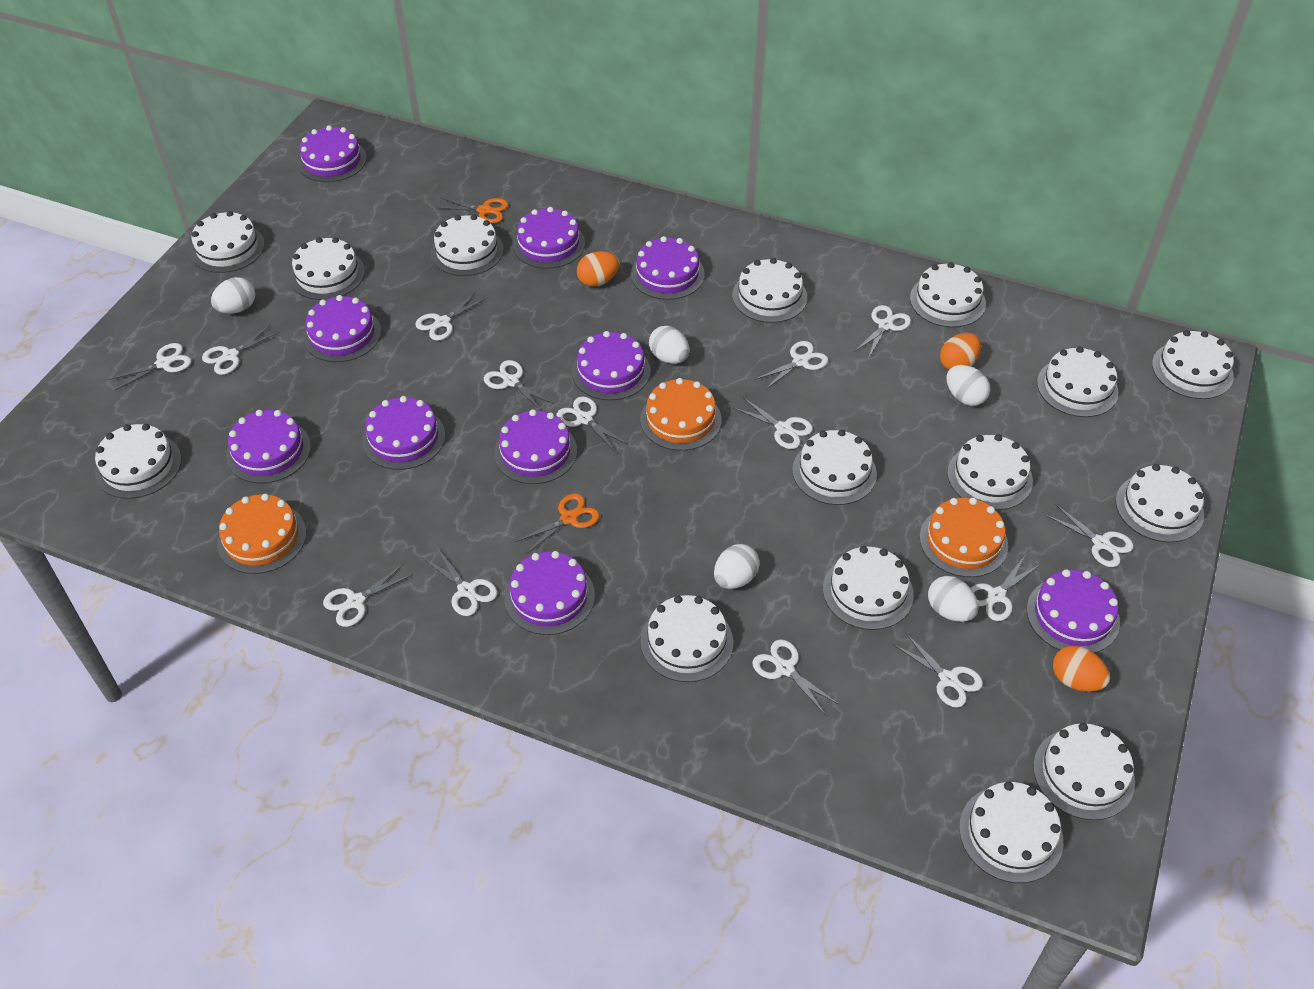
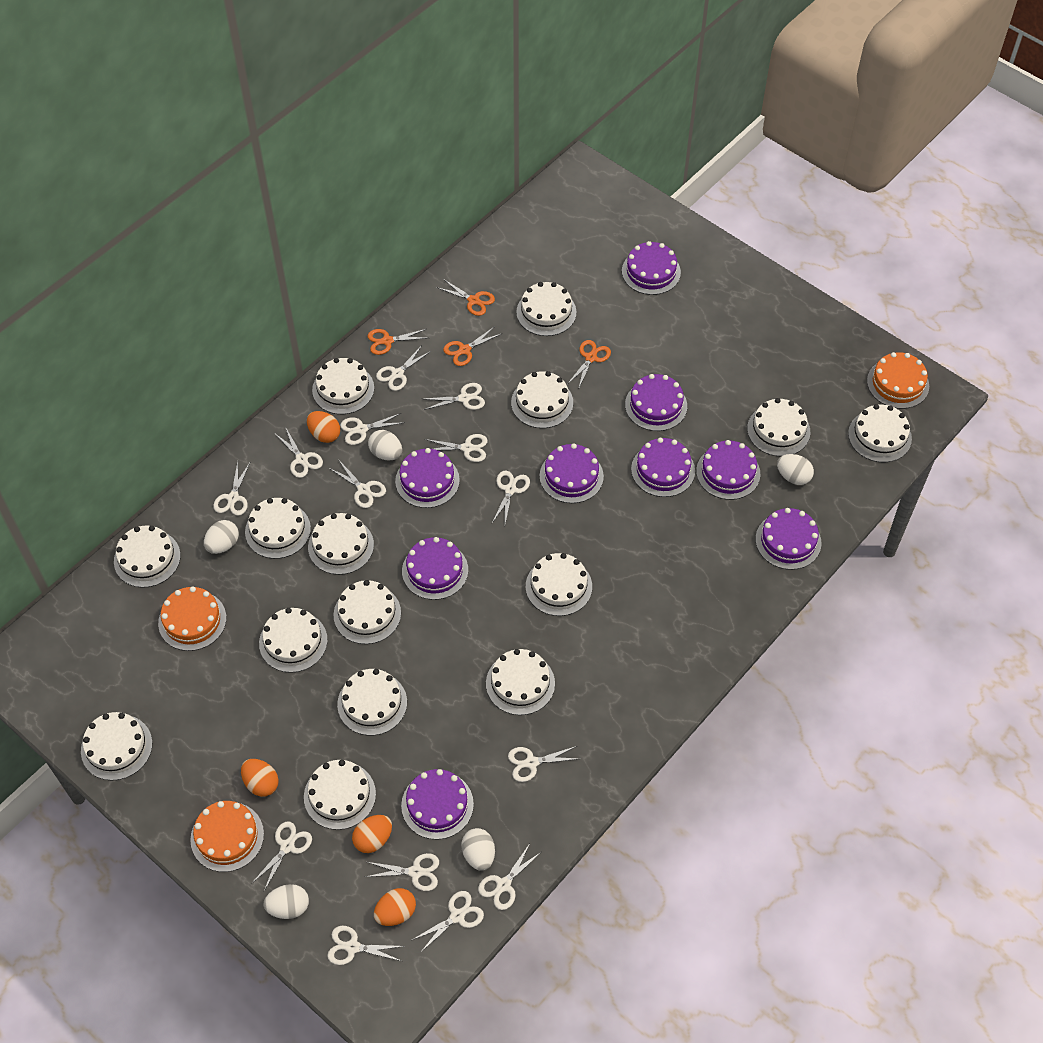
orange egg: 3 -> 4
orange scissors: 2 -> 4
purple cake: 10 -> 9

